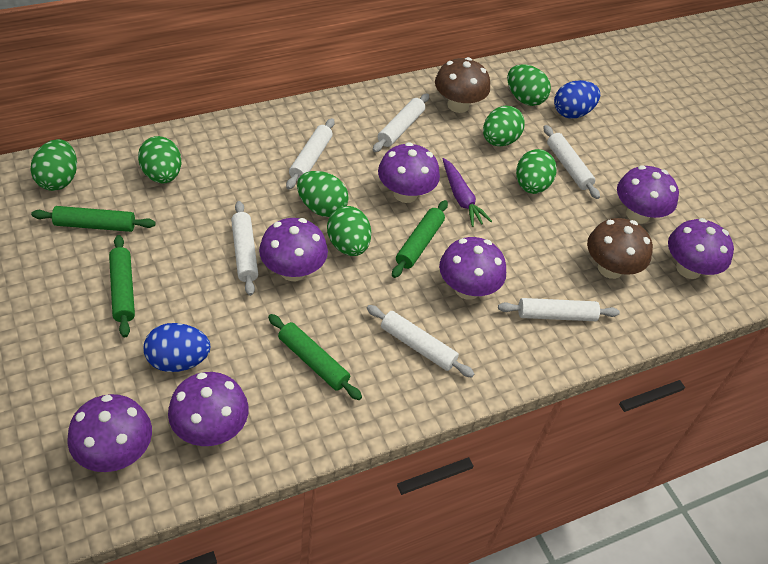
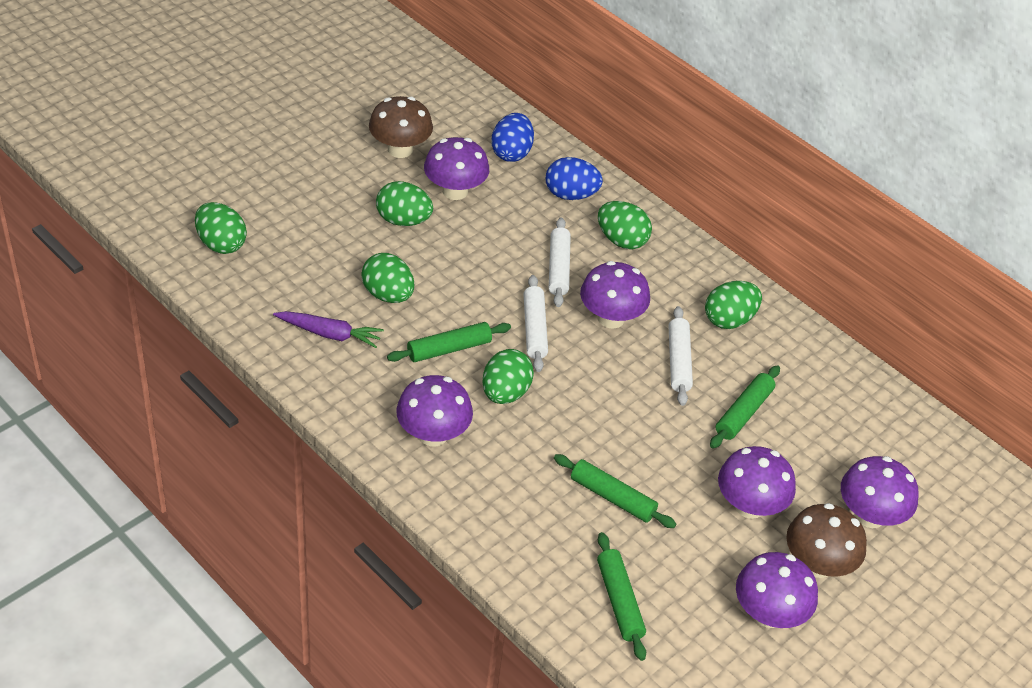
green egg: 7 -> 6
purple mushroom: 7 -> 6
white rolling pin: 6 -> 3

